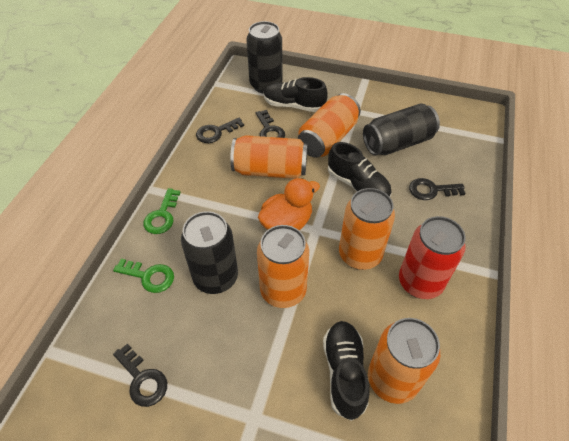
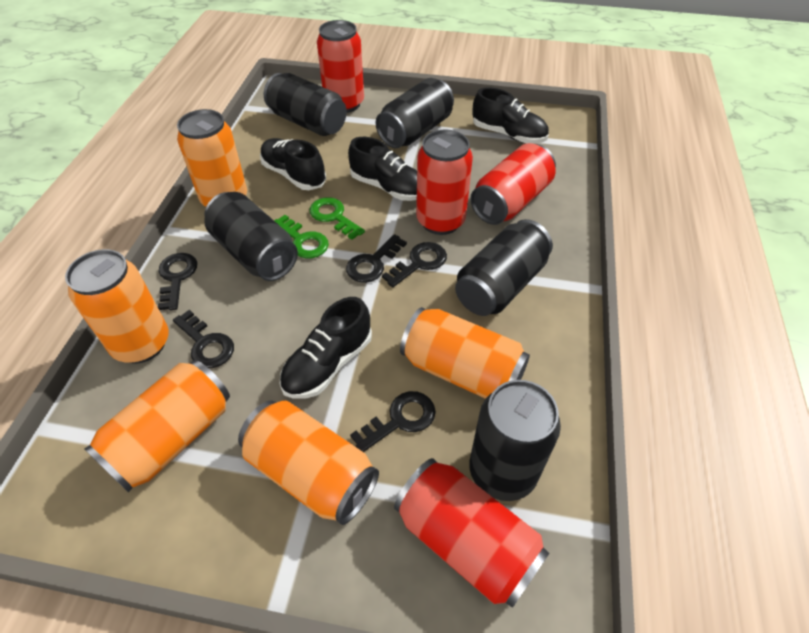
black can: 3 -> 5
black key: 4 -> 5
black shoe: 3 -> 4
orange duck: 1 -> 0
red can: 1 -> 4

